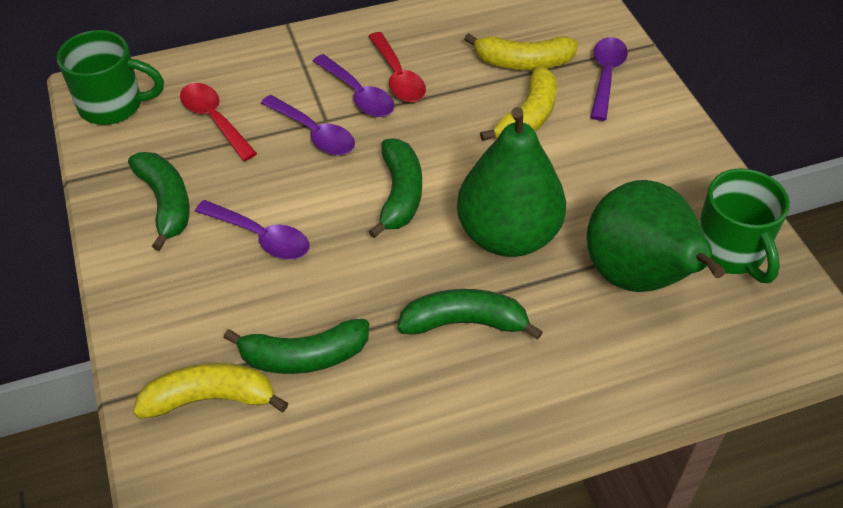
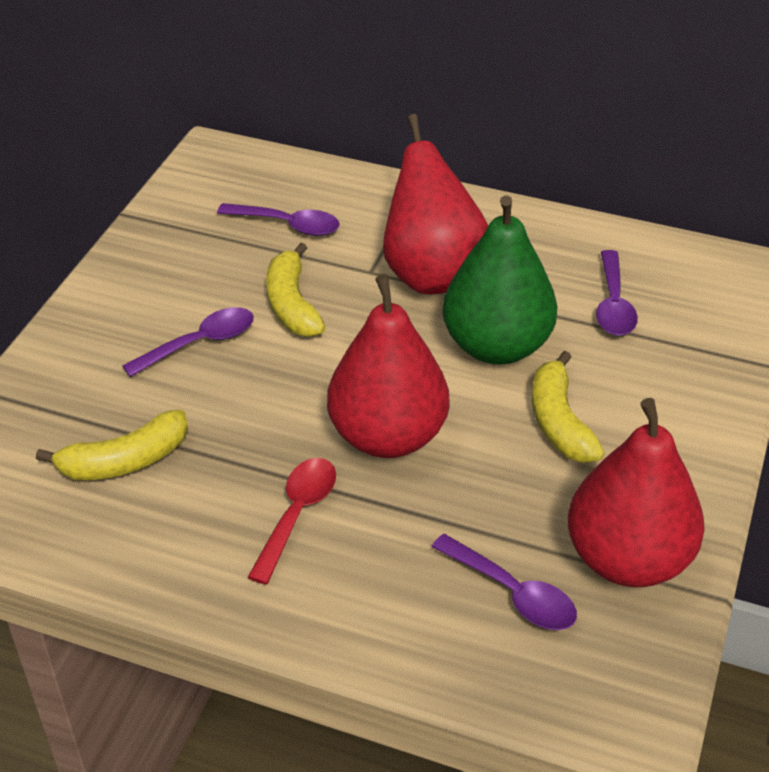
green banana: 4 -> 0
green mug: 2 -> 0
green pear: 2 -> 1
red pear: 0 -> 3
red spoon: 2 -> 1

